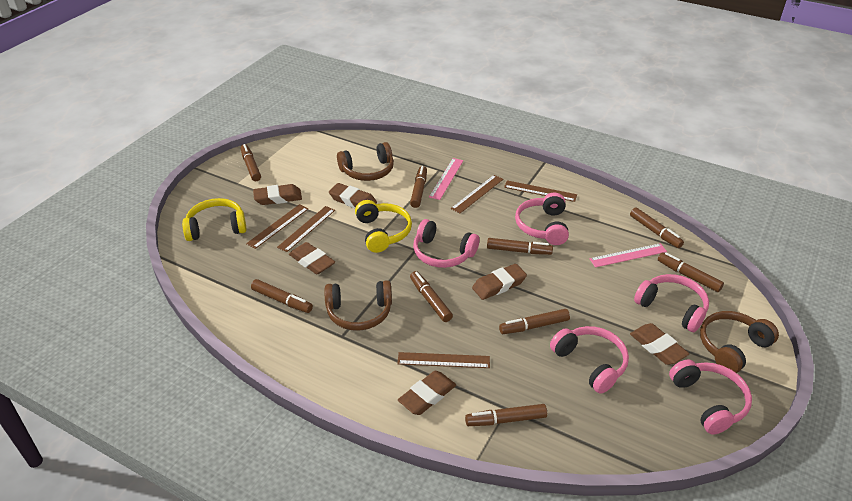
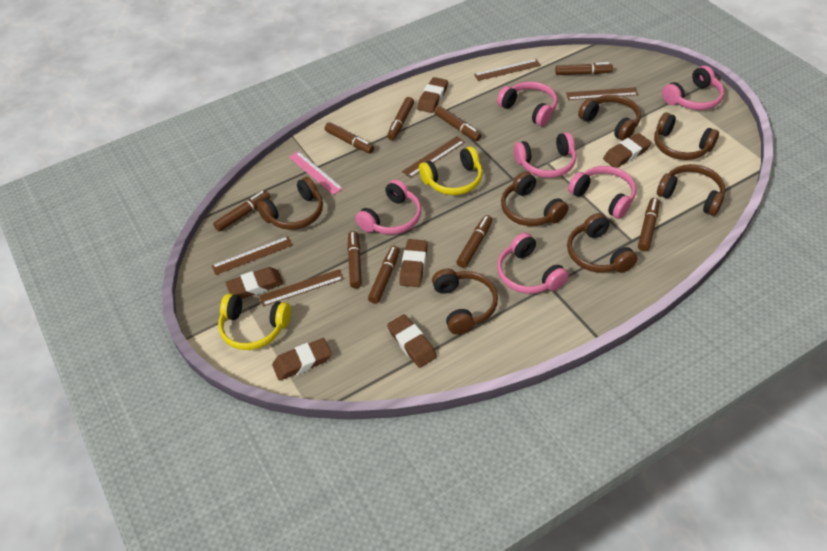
brown headphones: 3 -> 7
pink headphones: 5 -> 6
pink ruler: 2 -> 1

